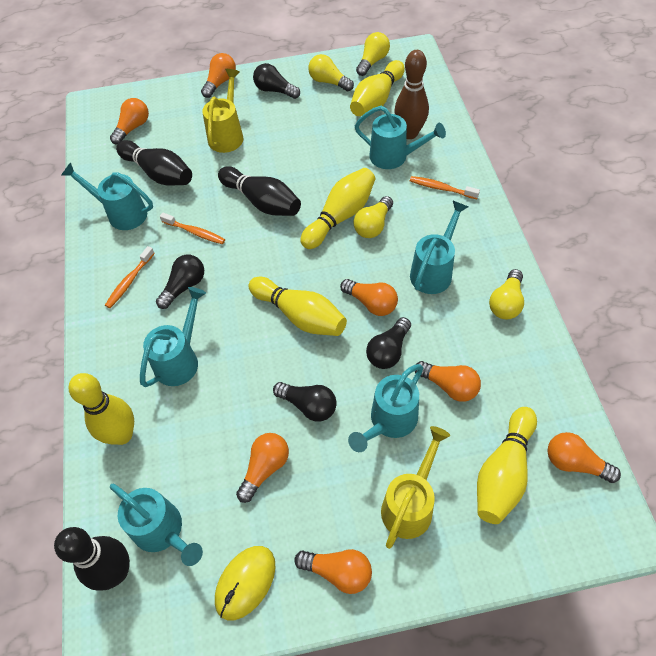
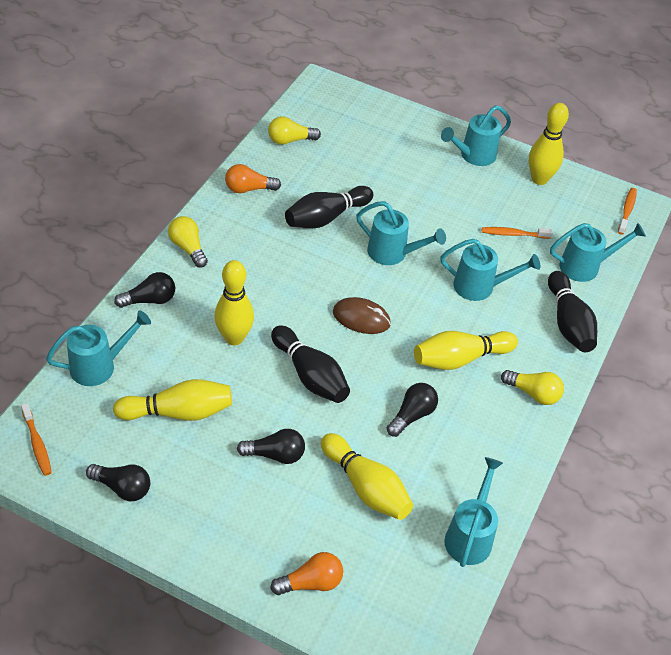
brown bowling pin: 1 -> 0
brown mouse: 0 -> 1
orange light bulb: 7 -> 2
yellow light bulb: 4 -> 3
yellow mouse: 1 -> 0
yellow watering can: 2 -> 0

